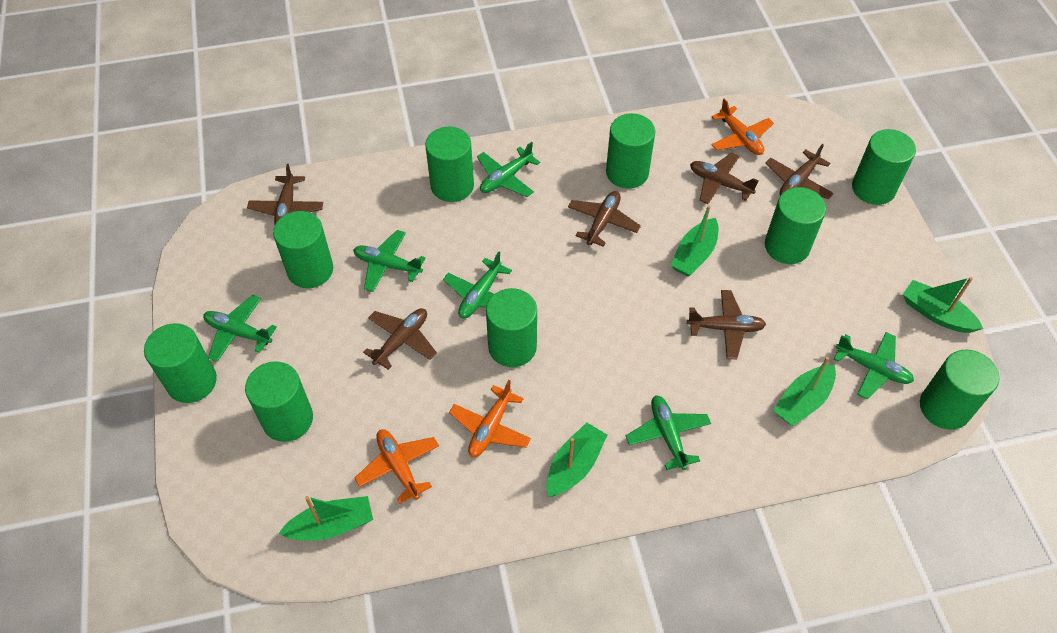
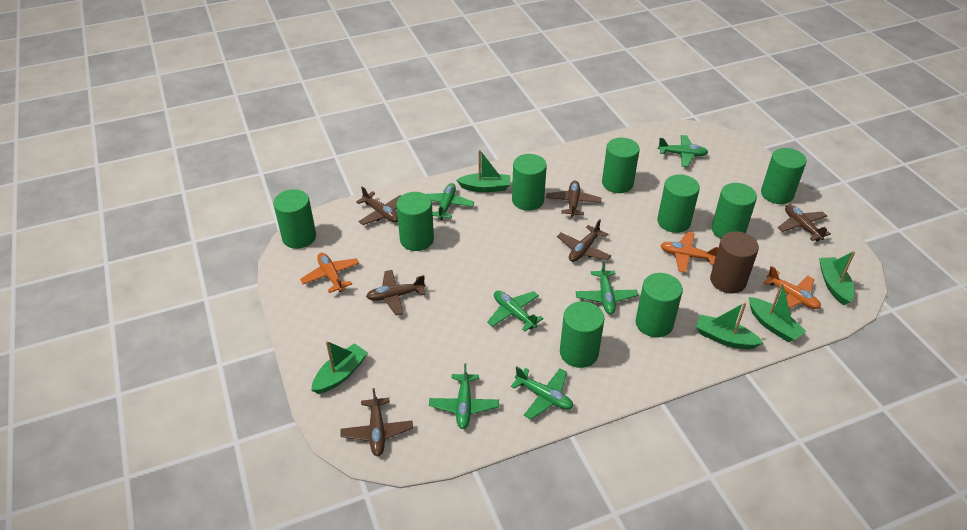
brown cylinder: 0 -> 1

